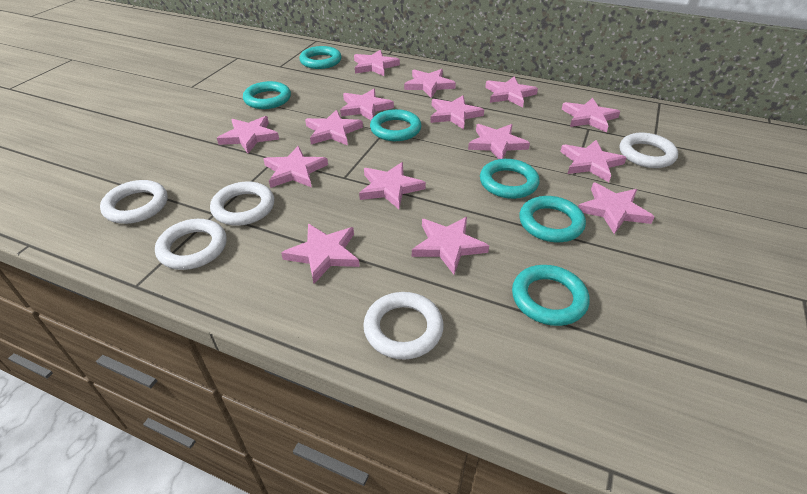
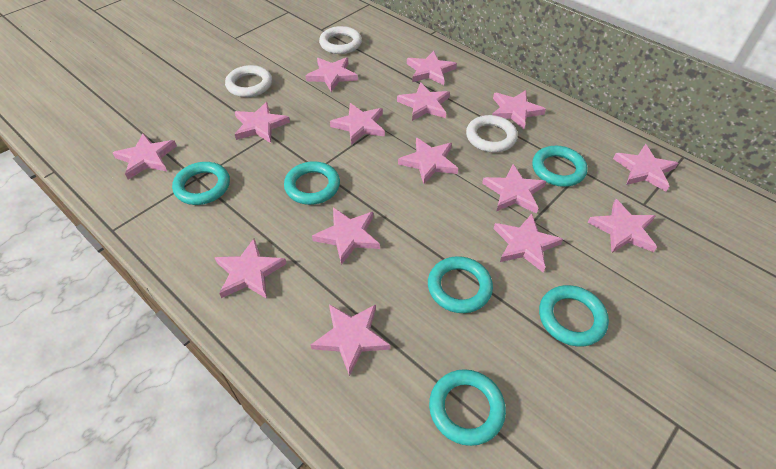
white ring: 5 -> 3

